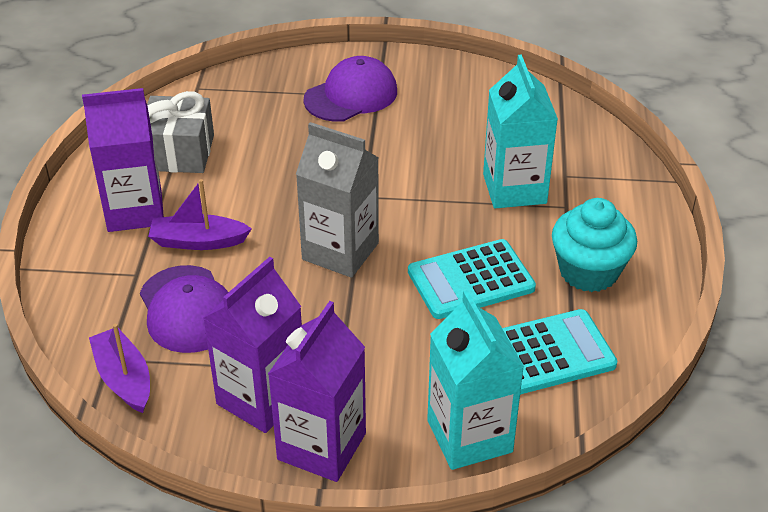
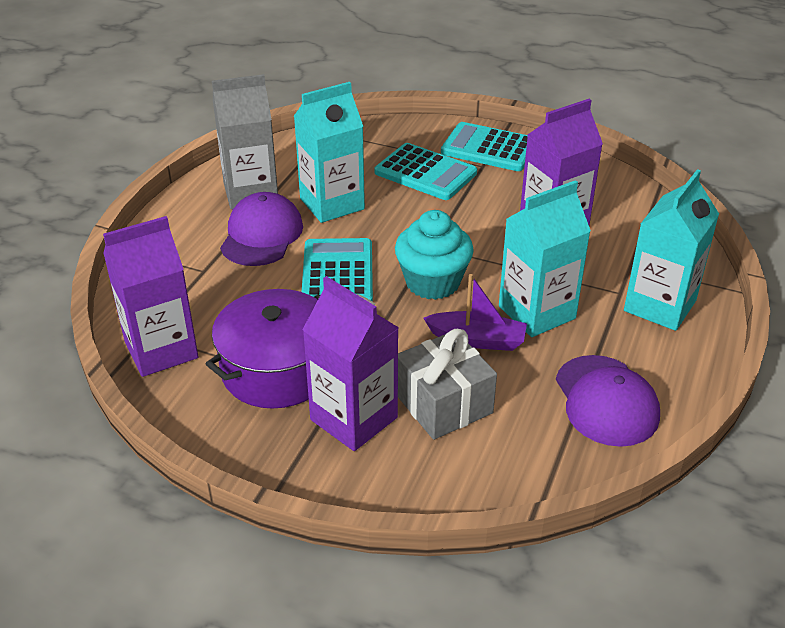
purple boat: 2 -> 1
purple pot: 0 -> 1
turquoise calculator: 2 -> 3
turquoise carton: 2 -> 3

